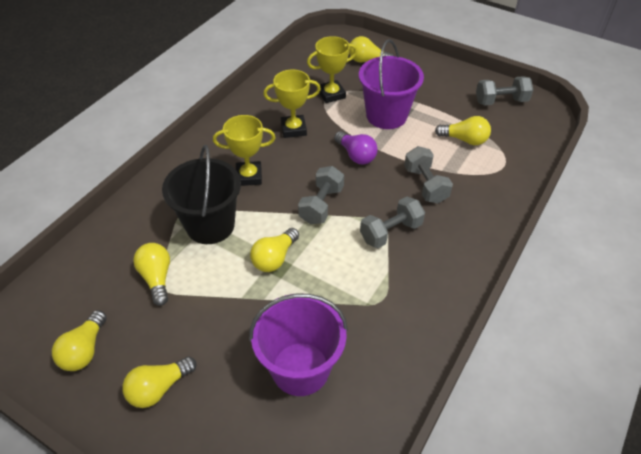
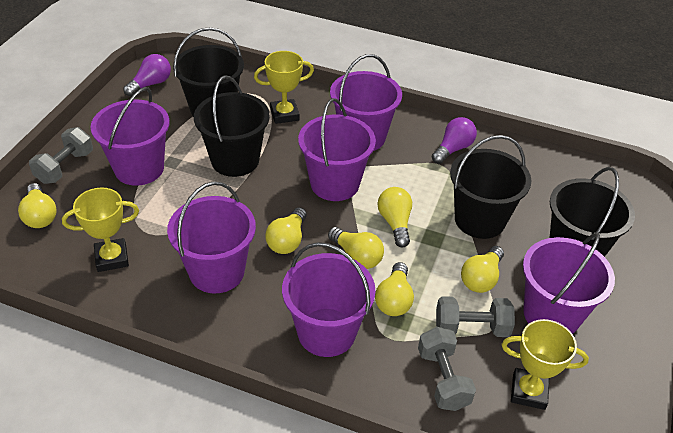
black bucket: 1 -> 4
grey dumbbell: 4 -> 3
purple bucket: 2 -> 6
purple light bulb: 1 -> 2

